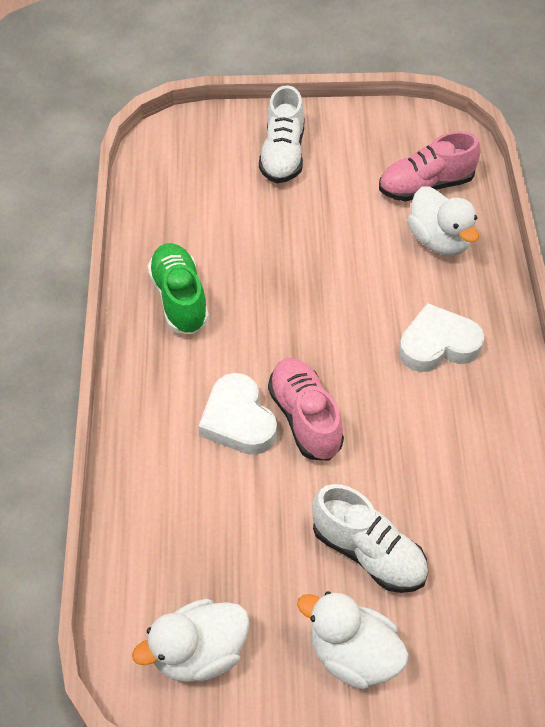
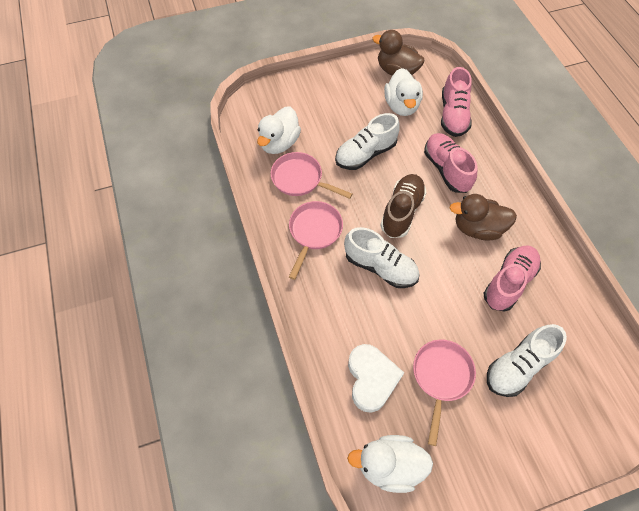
brown duck: 0 -> 2
brown shoe: 0 -> 1
green shoe: 1 -> 0
pink pan: 0 -> 3
pink shoe: 2 -> 3
white heart: 2 -> 1
white shoe: 2 -> 3

